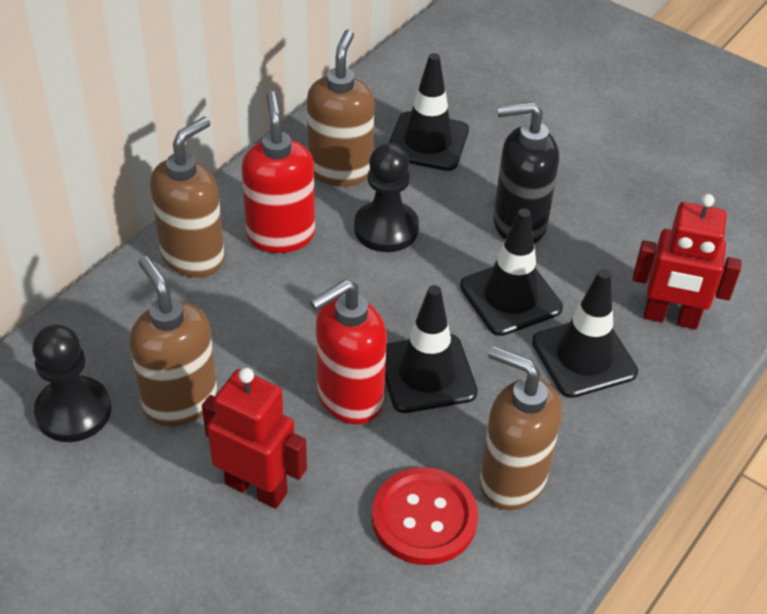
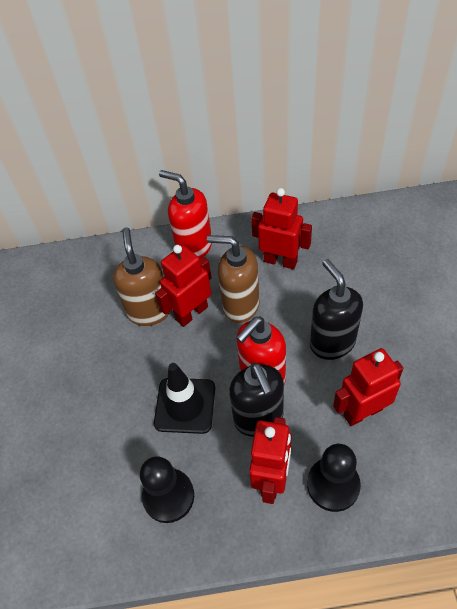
black soap dispenser: 1 -> 2
black traffic cone: 4 -> 1
brown soap dispenser: 4 -> 2
red button: 1 -> 0
red robot: 2 -> 4

